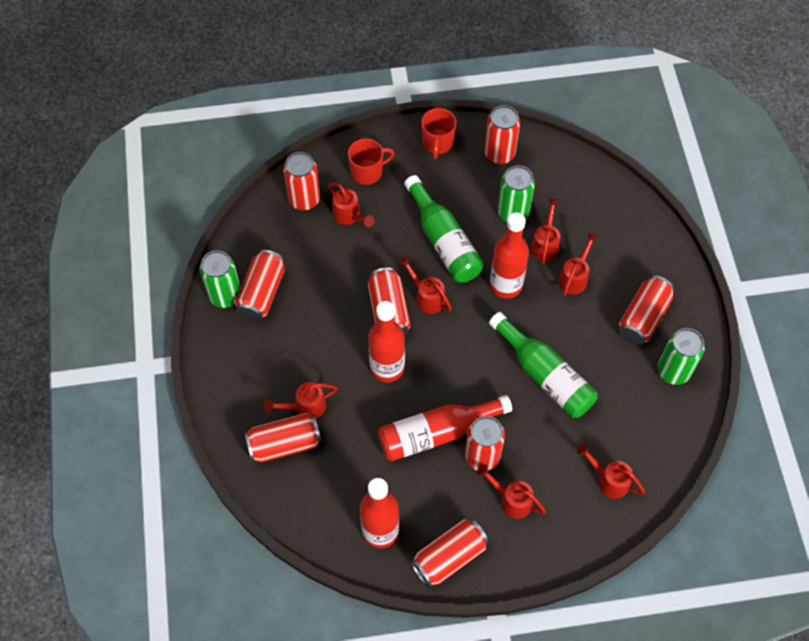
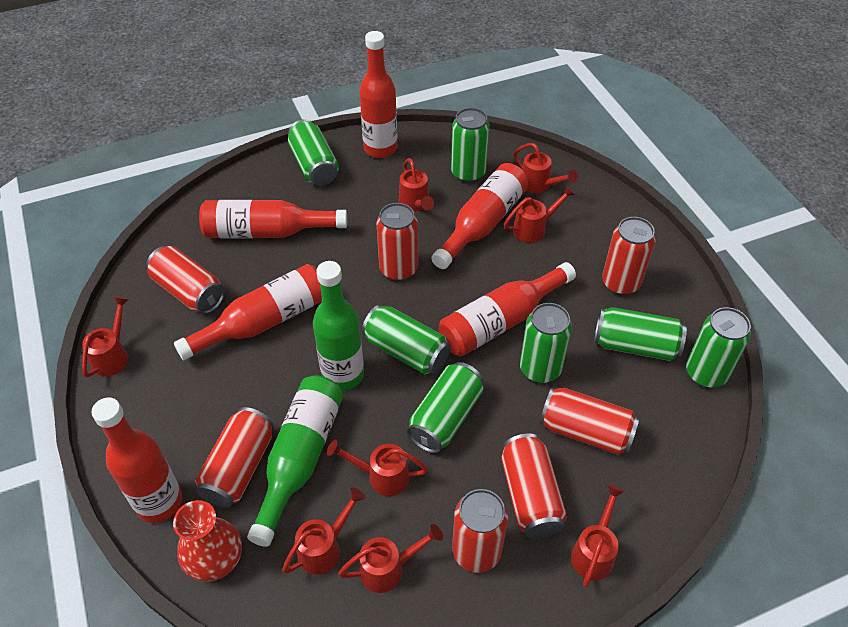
green can: 3 -> 7
red bottle: 4 -> 6
red can: 8 -> 7
red mug: 2 -> 0
red vase: 0 -> 1
red watering can: 7 -> 8

